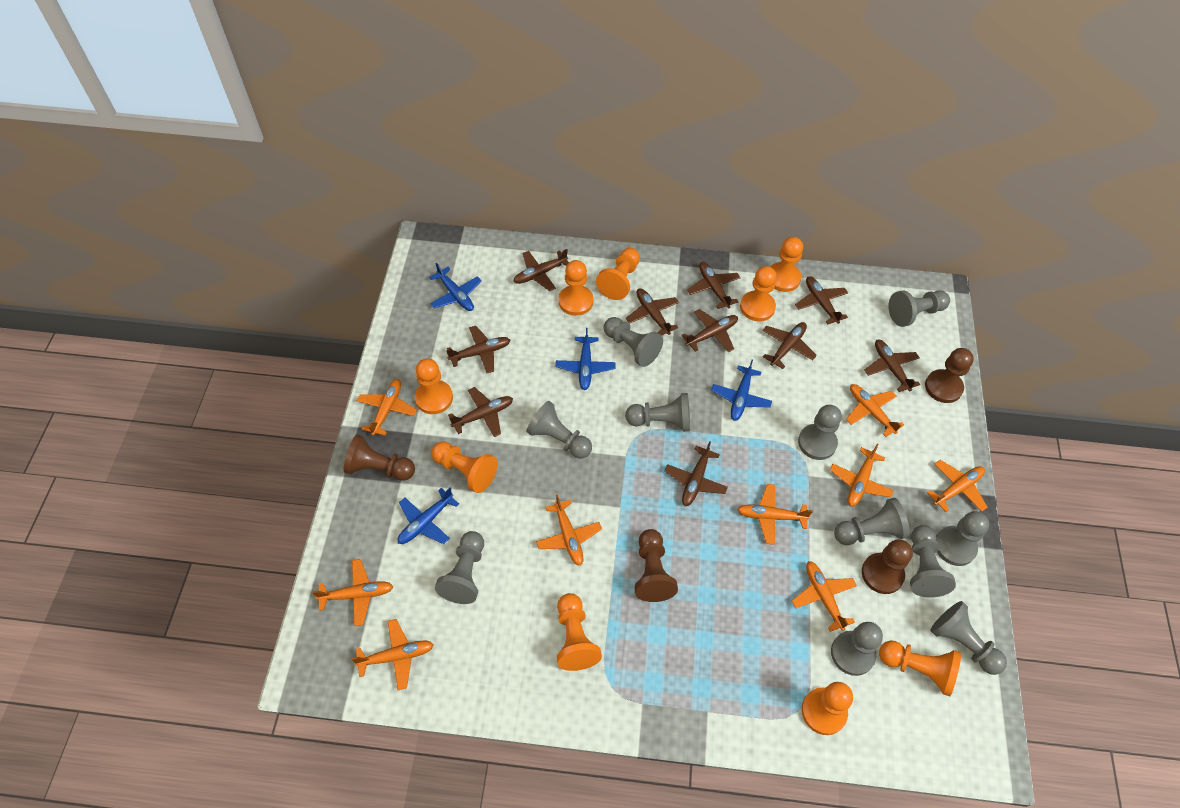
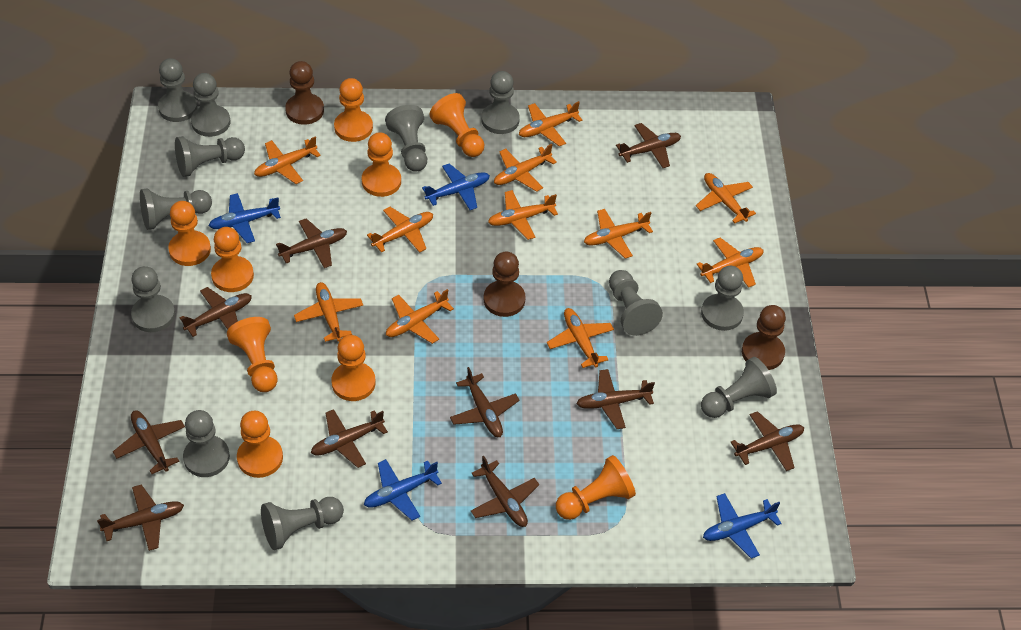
brown pawn: 4 -> 3
grey pawn: 11 -> 12
orange plane: 9 -> 11

